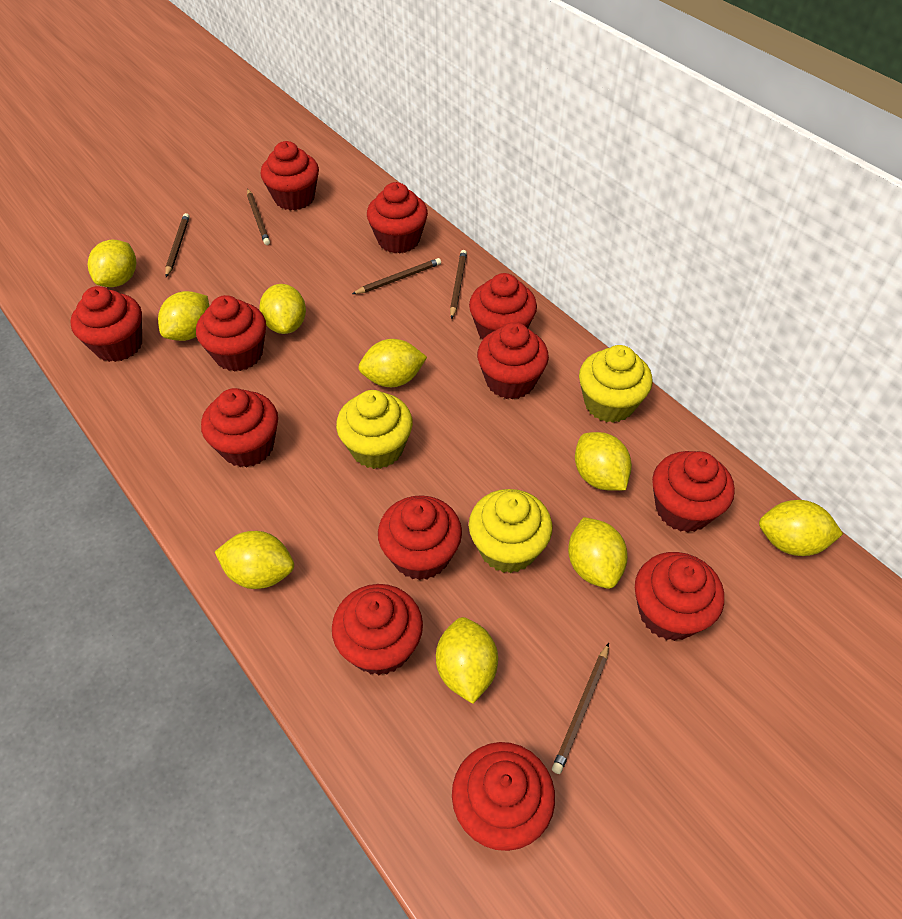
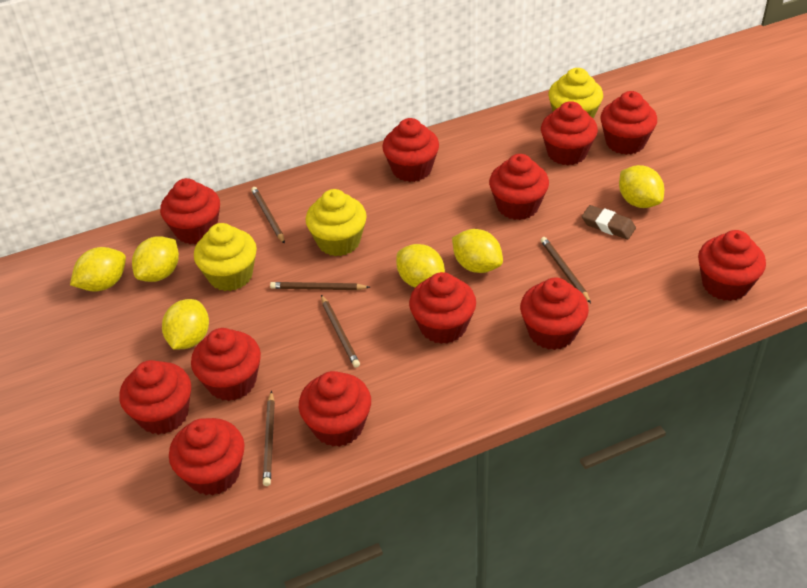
brown eraser: 0 -> 1
yellow lemon: 9 -> 6

